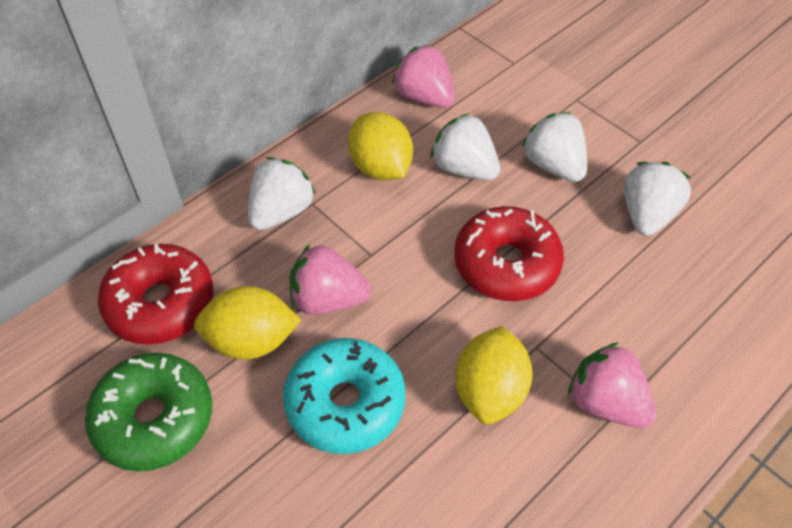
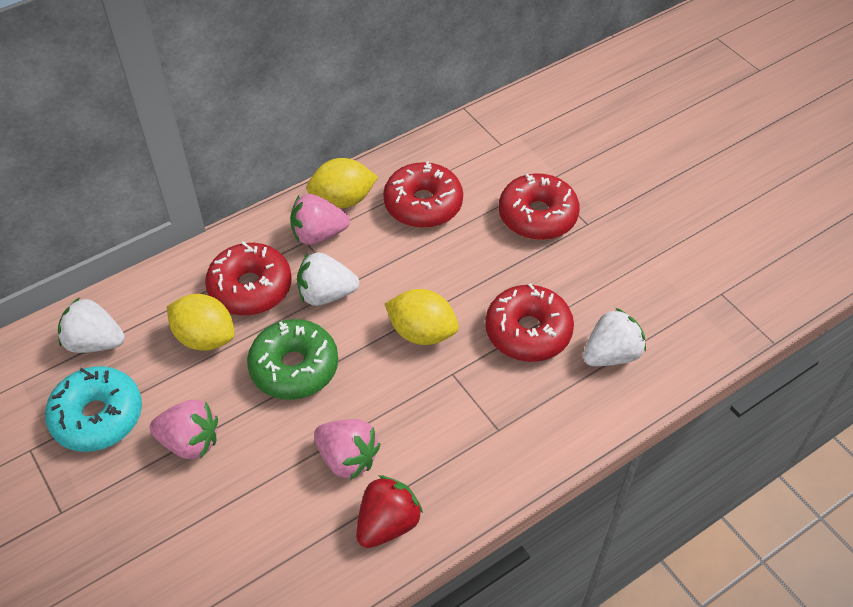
red donut: 2 -> 4
red strawberry: 0 -> 1
white strawberry: 4 -> 3

